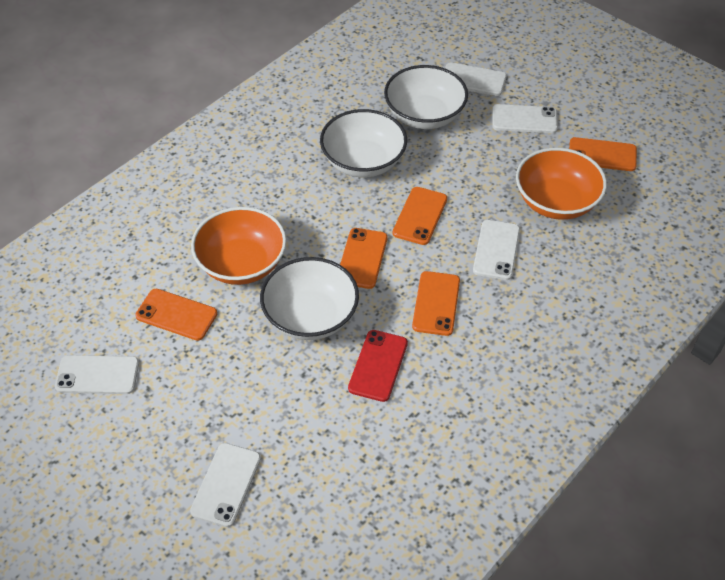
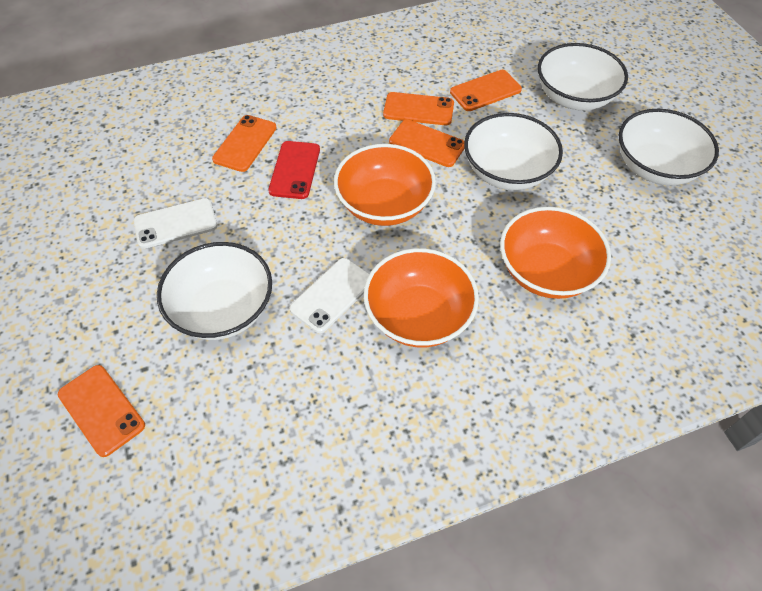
orange bowl: 2 -> 3
white bowl: 3 -> 4
white phone: 5 -> 2

